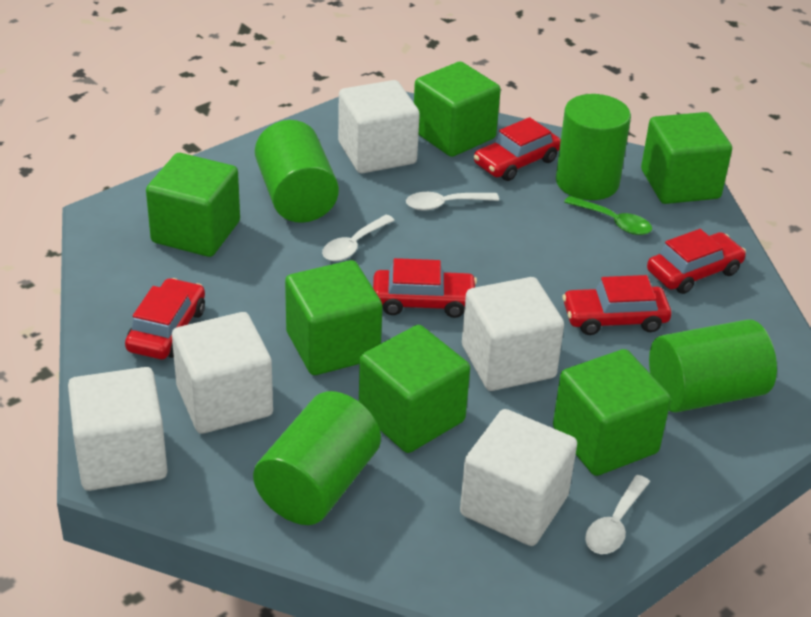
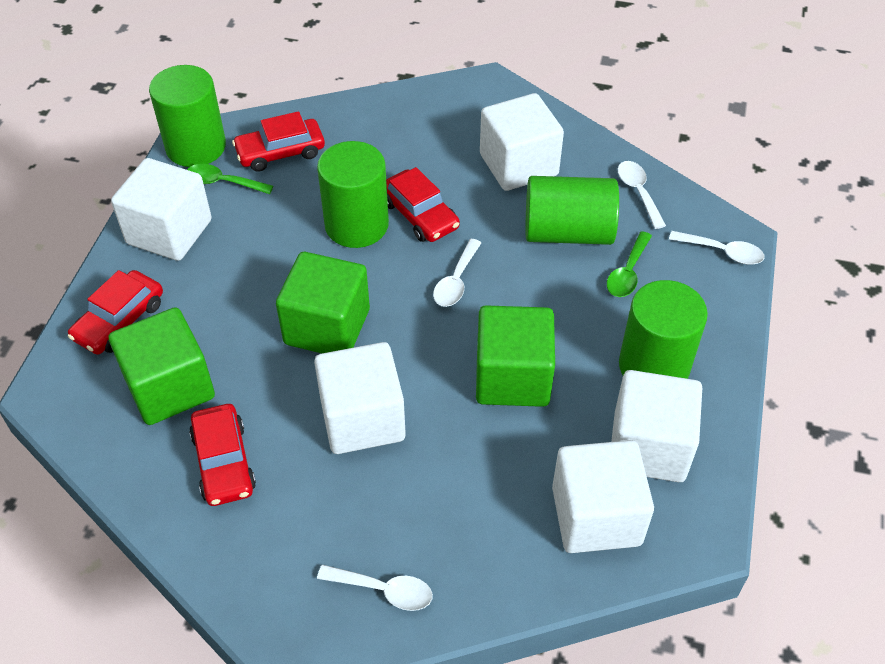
green cube: 6 -> 3
green spoon: 1 -> 2
red car: 5 -> 4
white spoon: 3 -> 4

